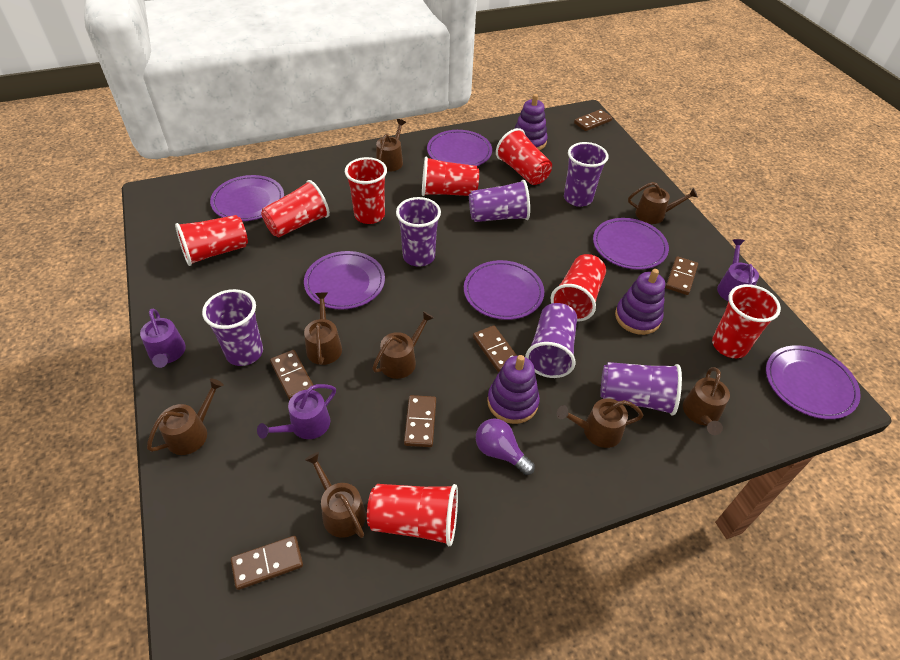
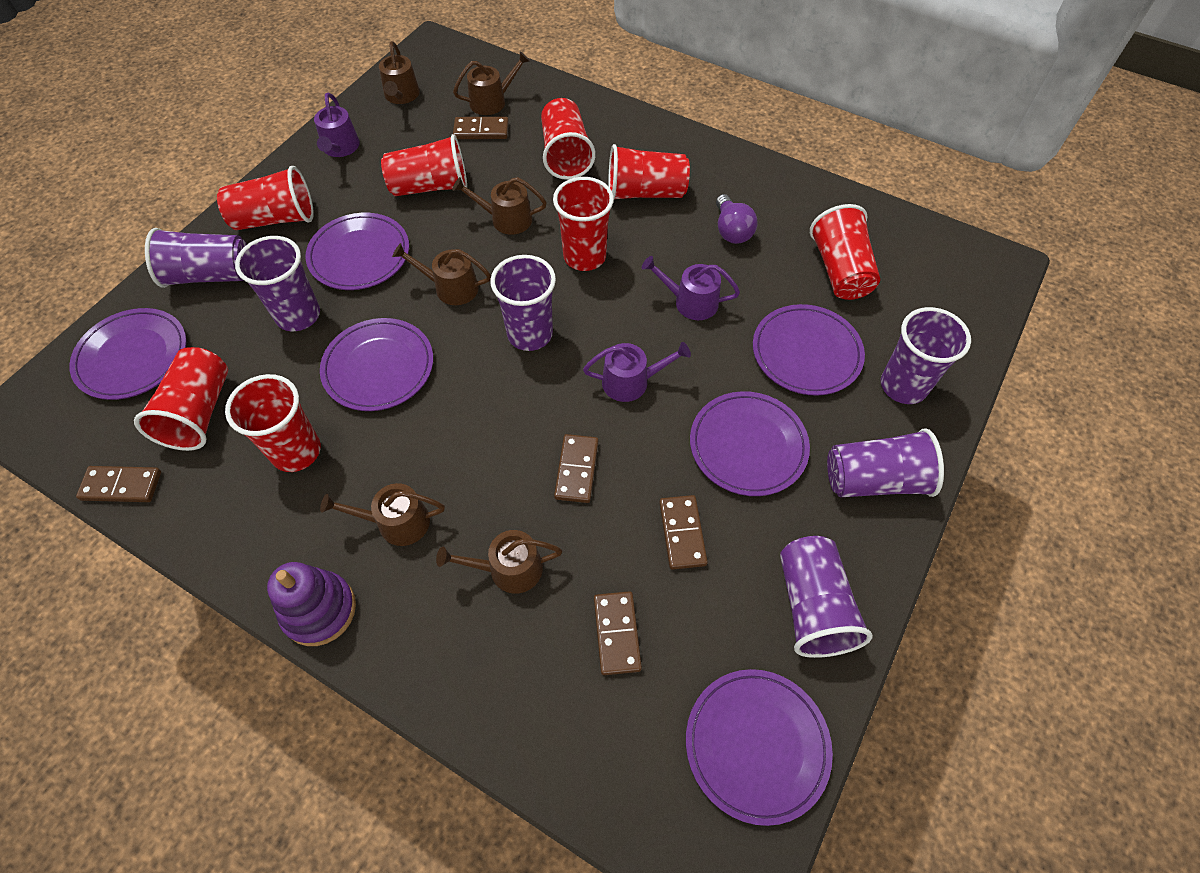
brown domino: 6 -> 5
brown watering can: 8 -> 6
purple stacking toy: 3 -> 1

